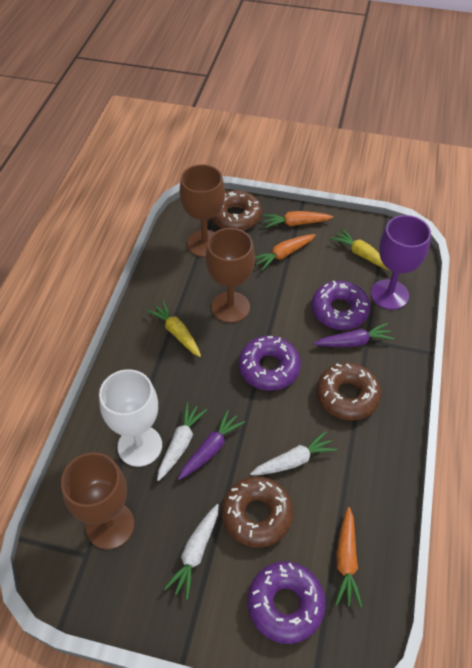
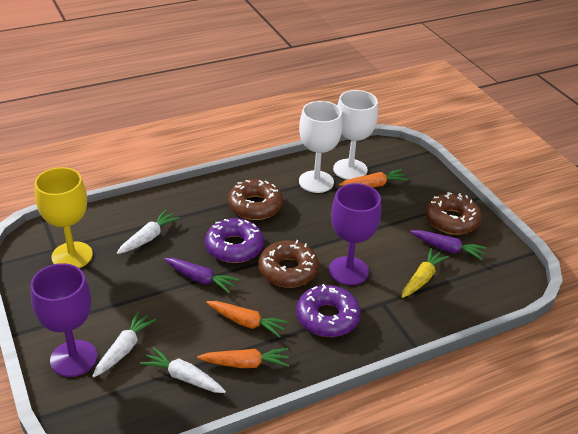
brown goblet: 3 -> 0
purple donut: 3 -> 2
purple goblet: 1 -> 2
white goblet: 1 -> 2
yellow carrot: 2 -> 1
yellow goblet: 0 -> 1

